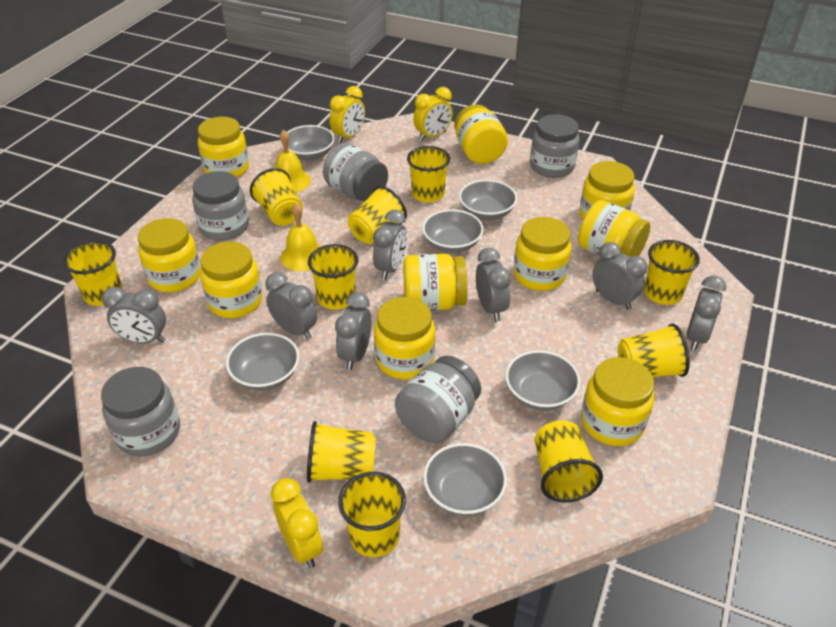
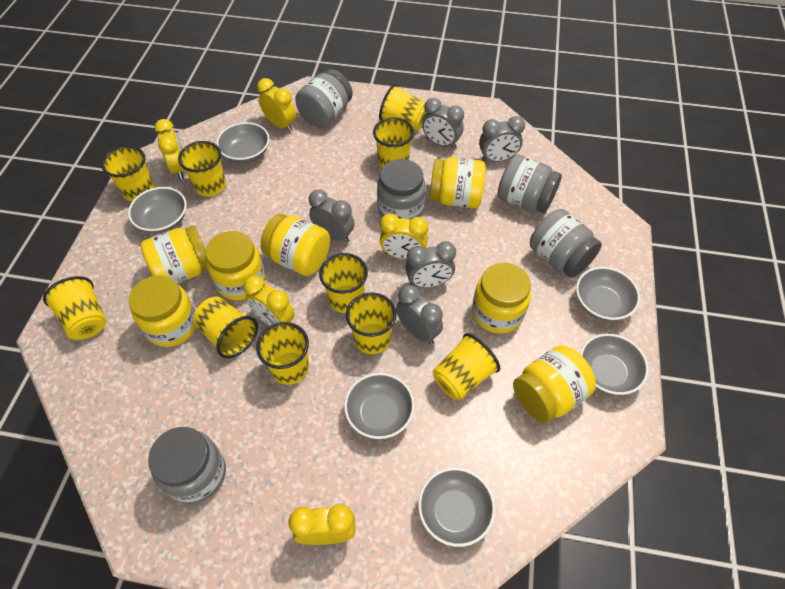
grey clock: 7 -> 5
yellow bell: 2 -> 0
yellow clock: 3 -> 5
yellow jar: 10 -> 7

